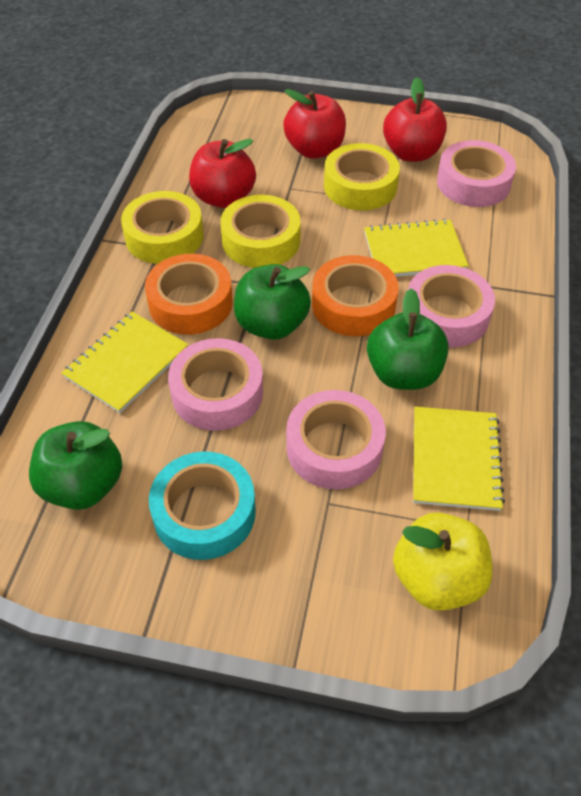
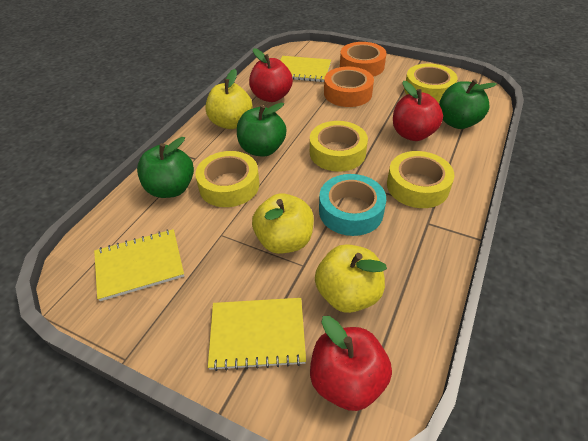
pink tape: 4 -> 0
yellow apple: 1 -> 3
yellow tape: 3 -> 4

